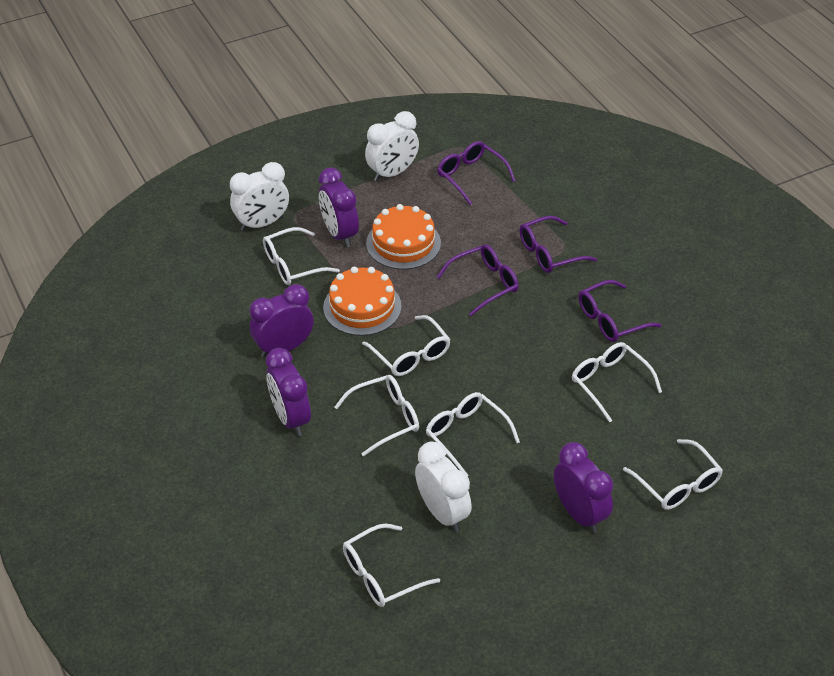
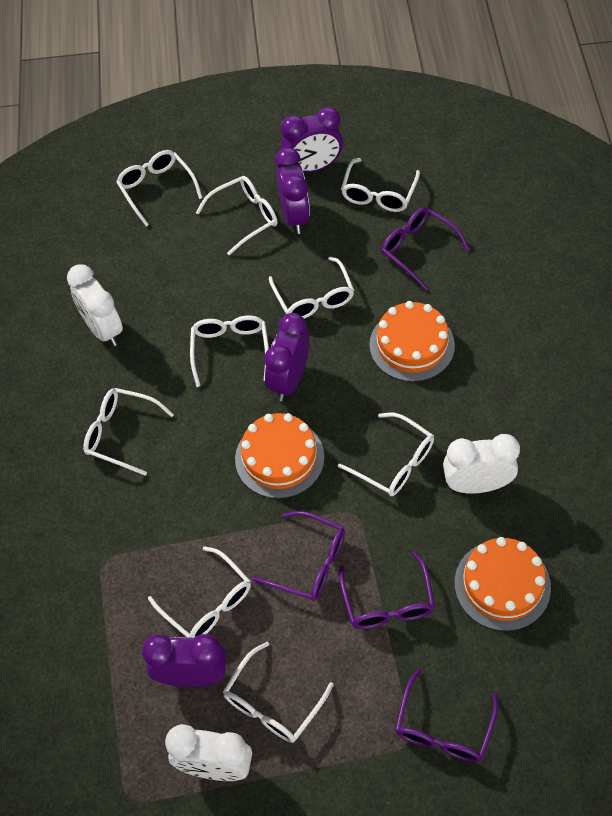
orange cake: 2 -> 3
white glasses: 7 -> 9

